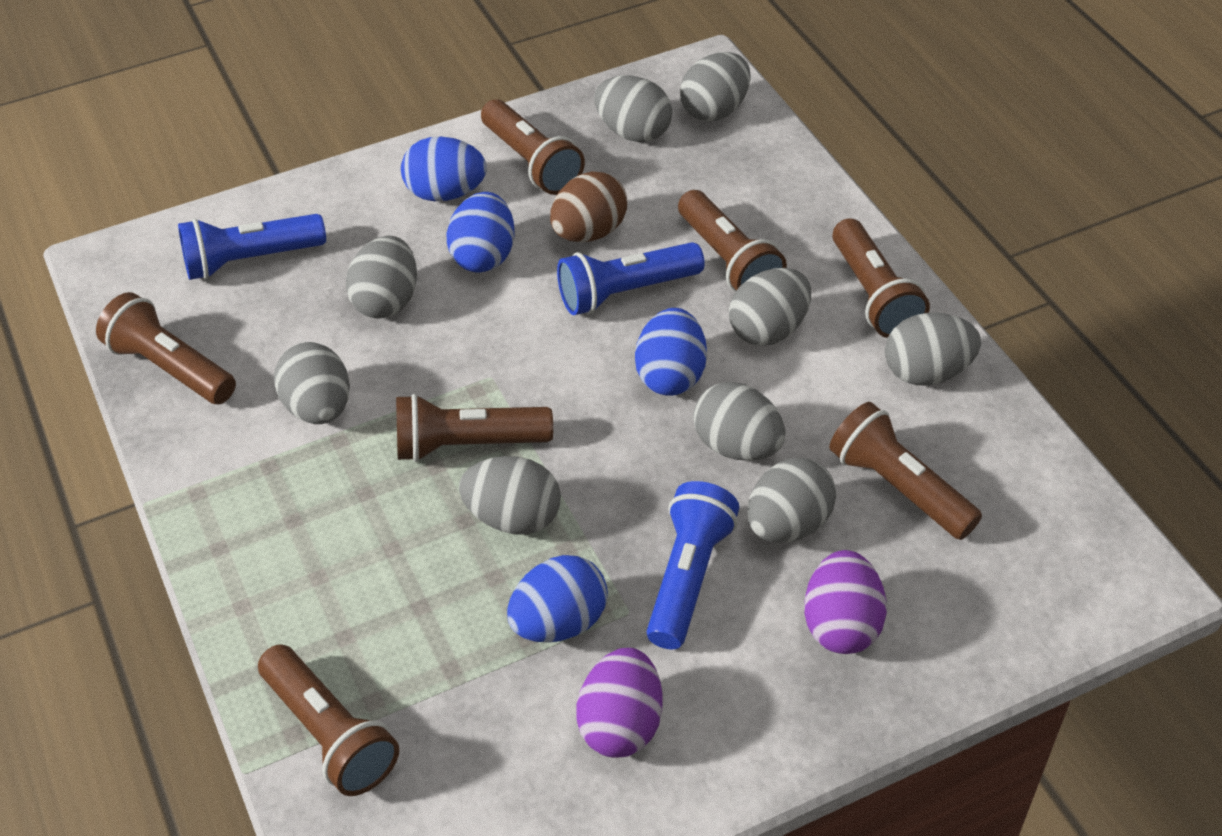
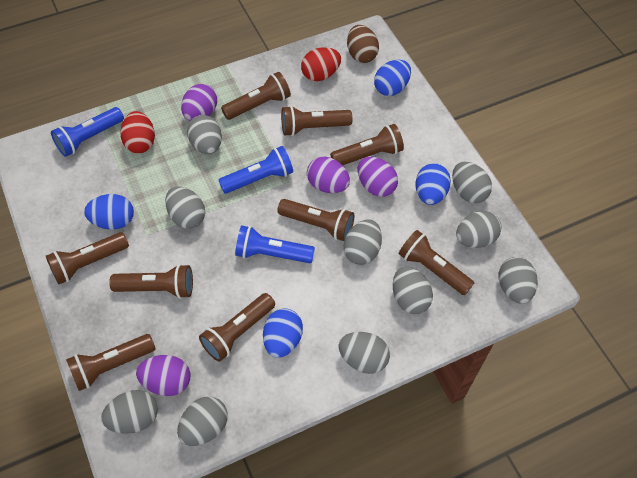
brown flashlight: 7 -> 9
grey egg: 9 -> 10
purple egg: 2 -> 4
red egg: 0 -> 2

